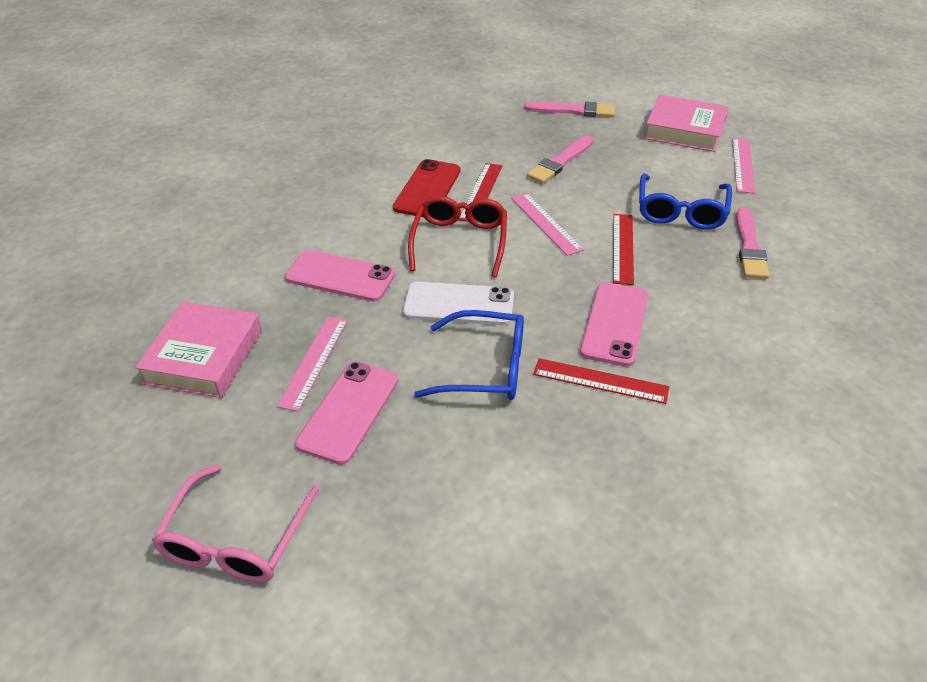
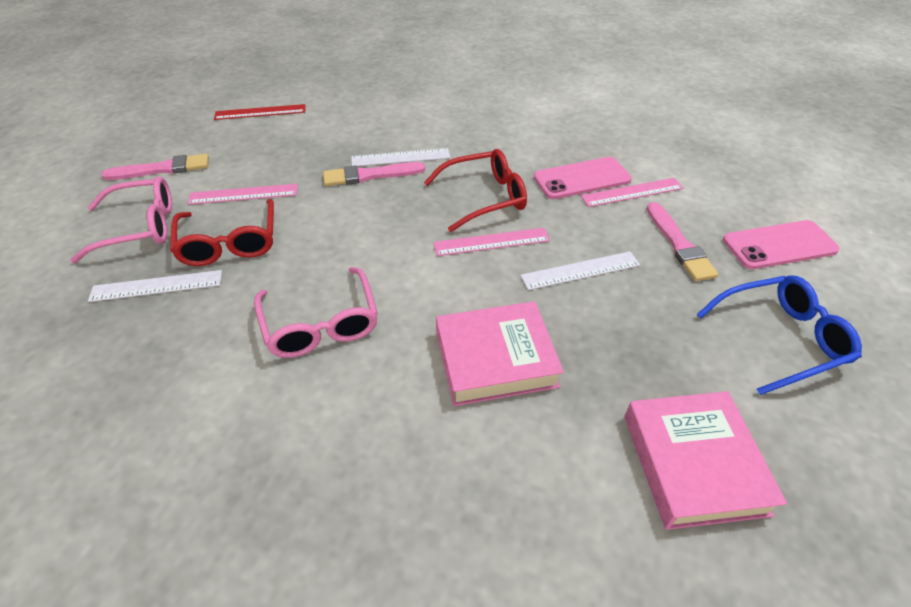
blue glasses: 2 -> 1
pink glasses: 1 -> 2
pink phone: 3 -> 2
red glasses: 1 -> 2
red phone: 1 -> 0
red ruler: 3 -> 1
white phone: 1 -> 0
white ruler: 0 -> 3

